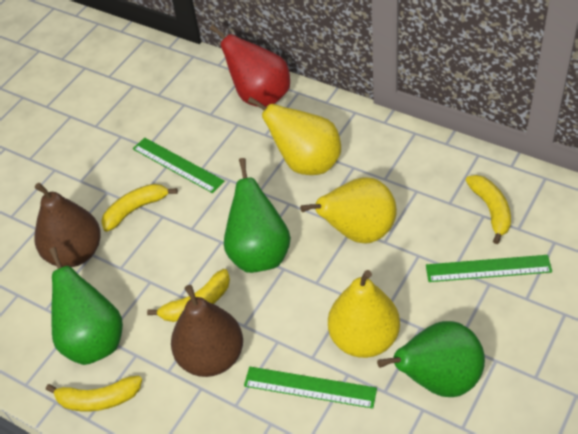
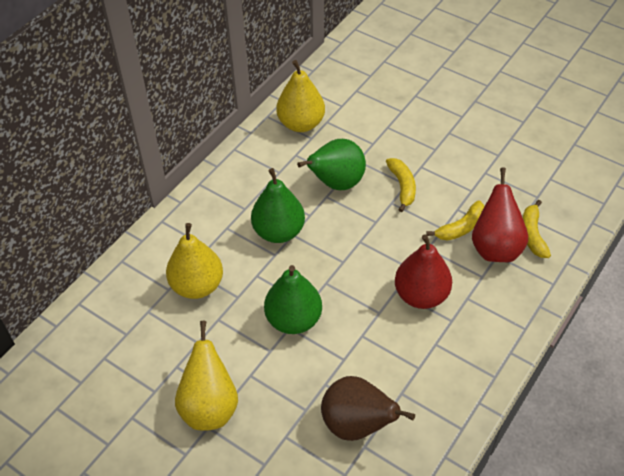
brown pear: 2 -> 1
green ruler: 3 -> 0
red pear: 1 -> 2
yellow banana: 4 -> 3

